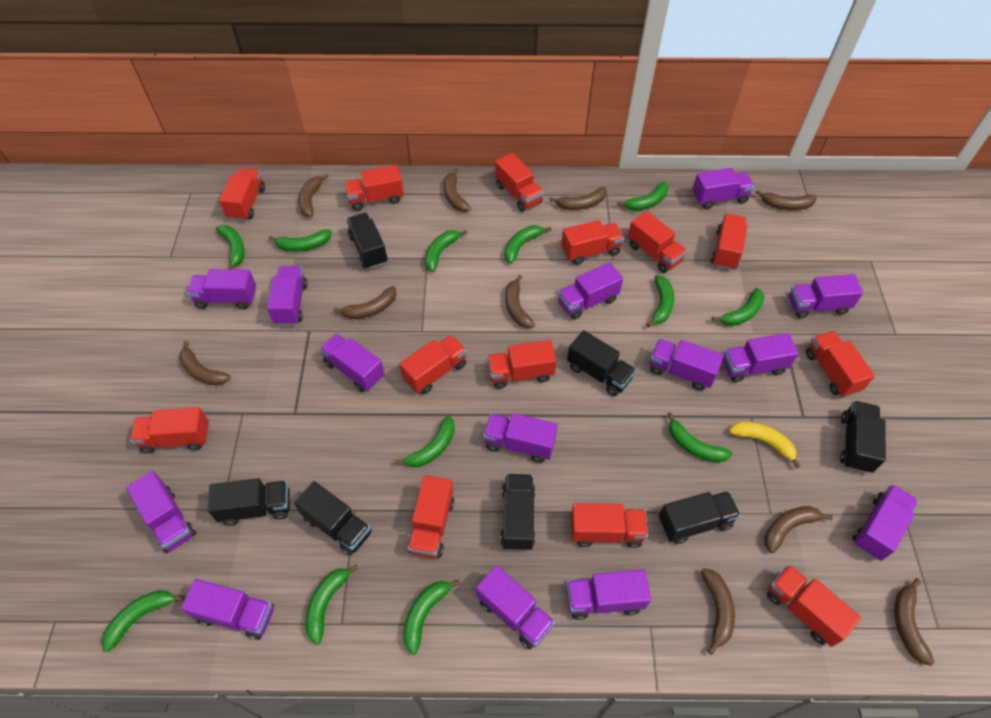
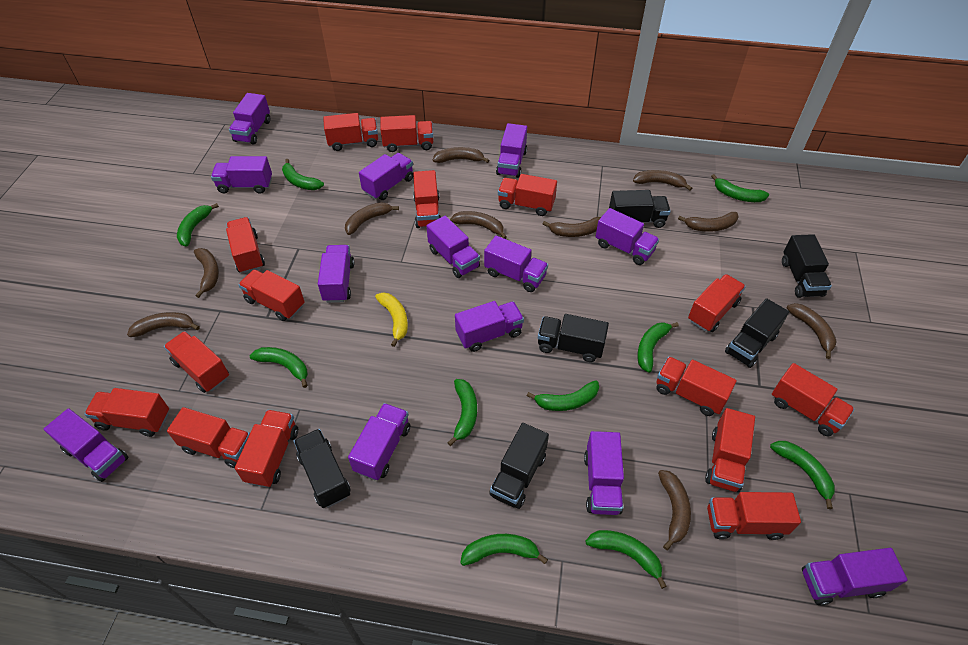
black truck: 7 -> 6
green banana: 12 -> 10
purple truck: 14 -> 13
red truck: 13 -> 15

